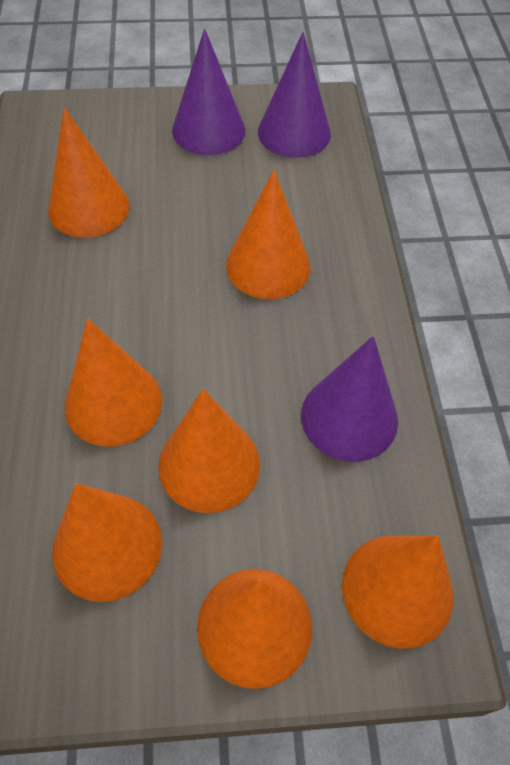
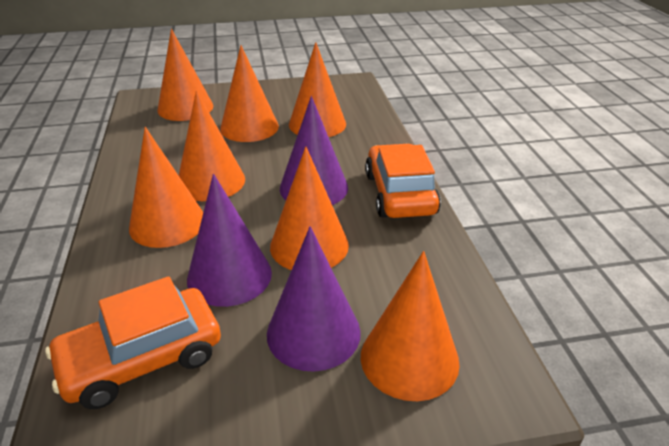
orange car: 0 -> 2

